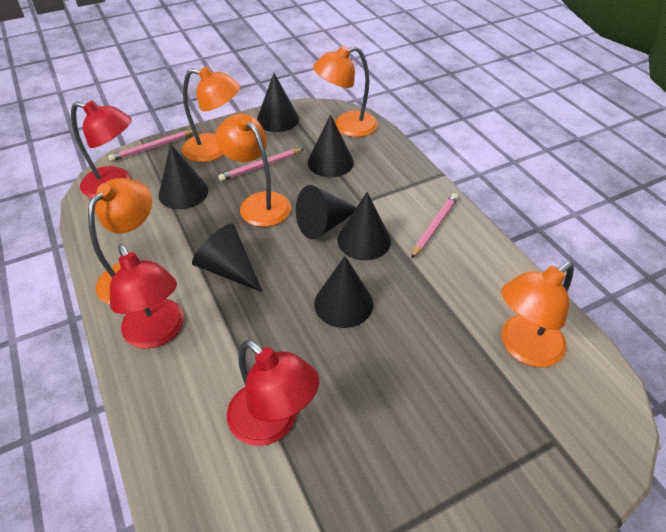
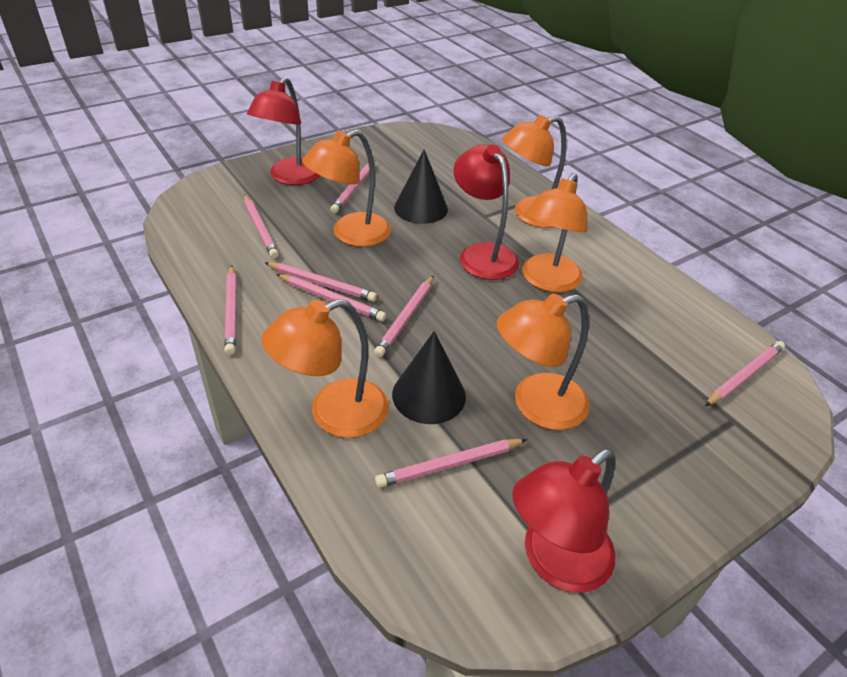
black cone: 7 -> 2
pink pencil: 3 -> 8

